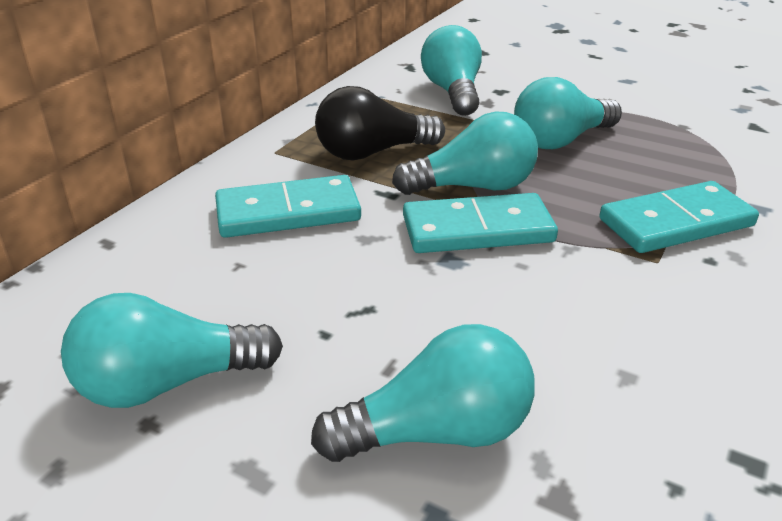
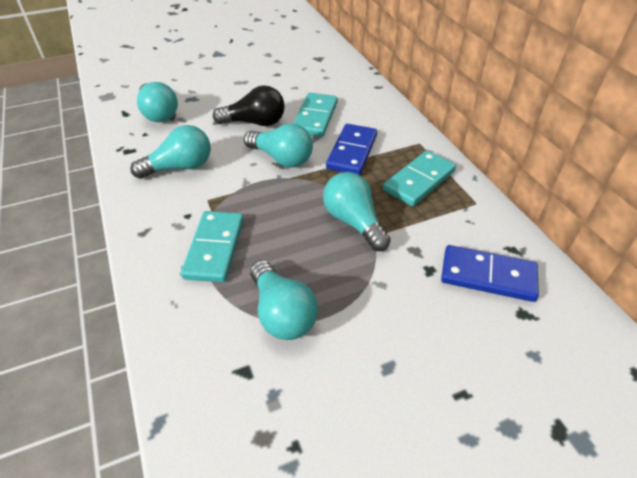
blue domino: 0 -> 2

